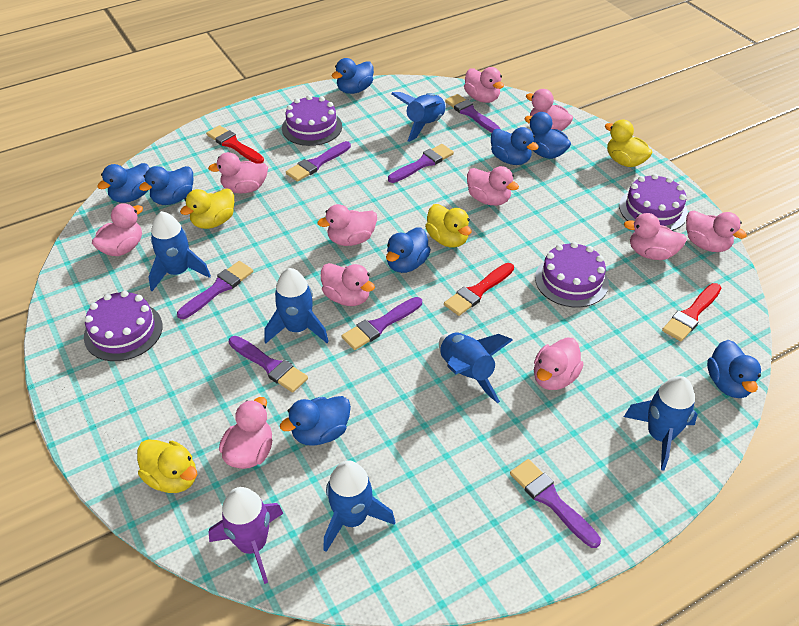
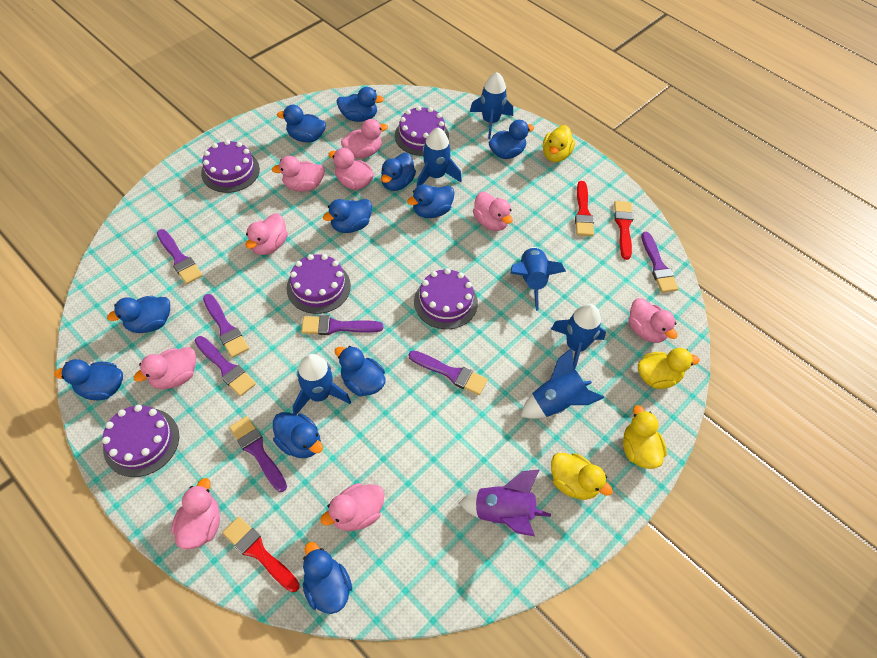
blue duck: 8 -> 11
pink duck: 11 -> 9
purple cake: 4 -> 5

